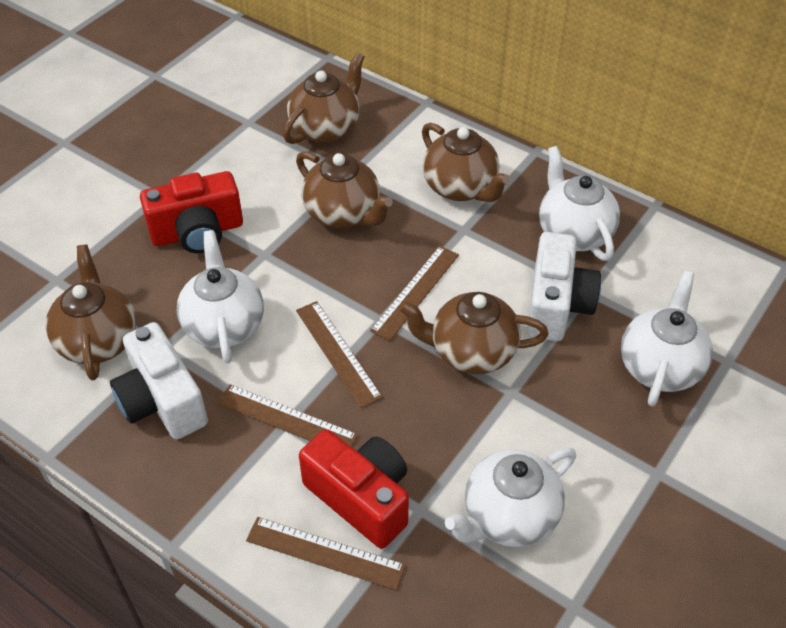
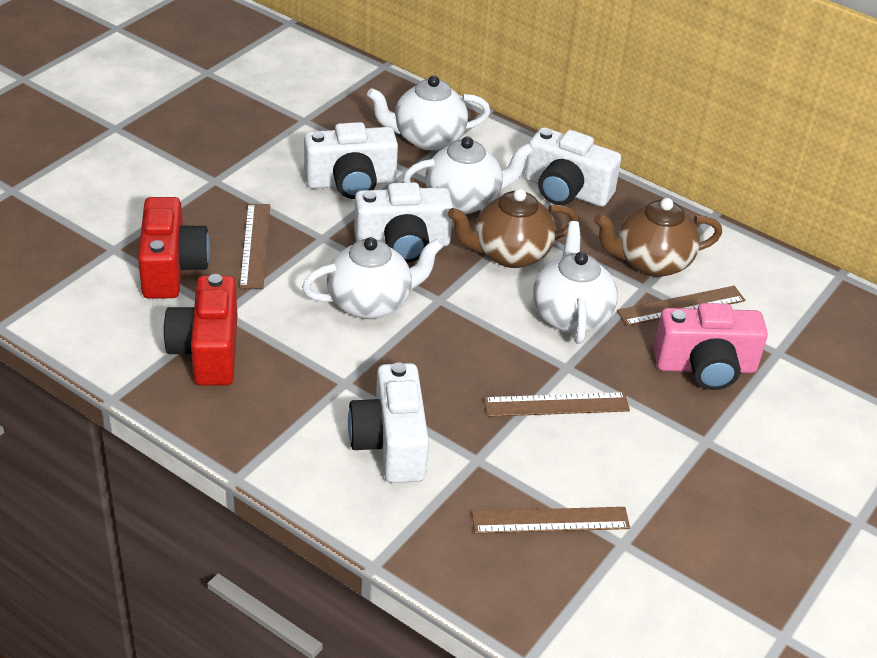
brown teapot: 5 -> 2
pink camera: 0 -> 1
white camera: 2 -> 4

